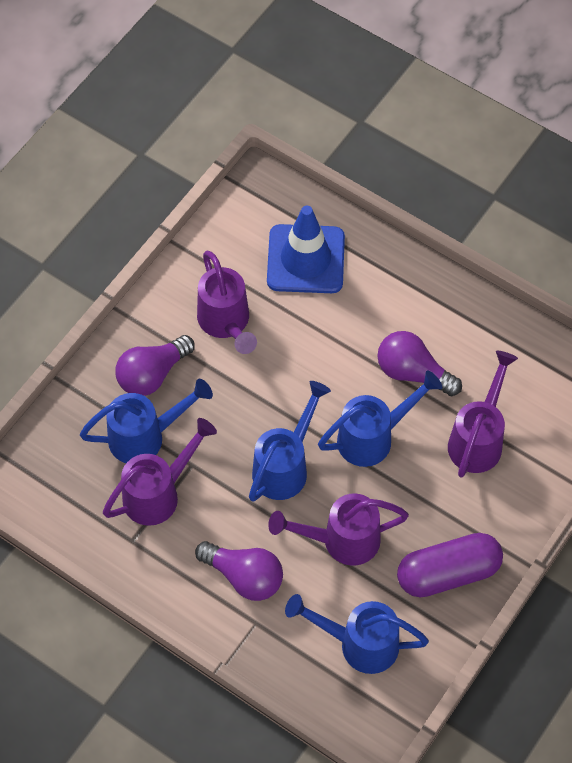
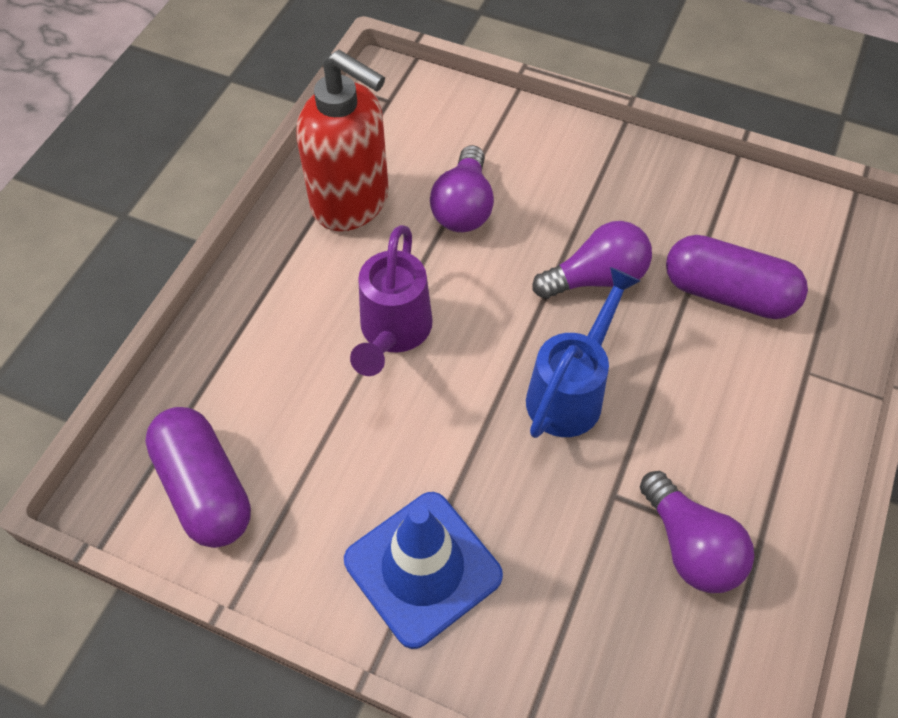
blue watering can: 4 -> 1
purple capsule: 1 -> 2
purple watering can: 4 -> 1
red soap dispenser: 0 -> 1

